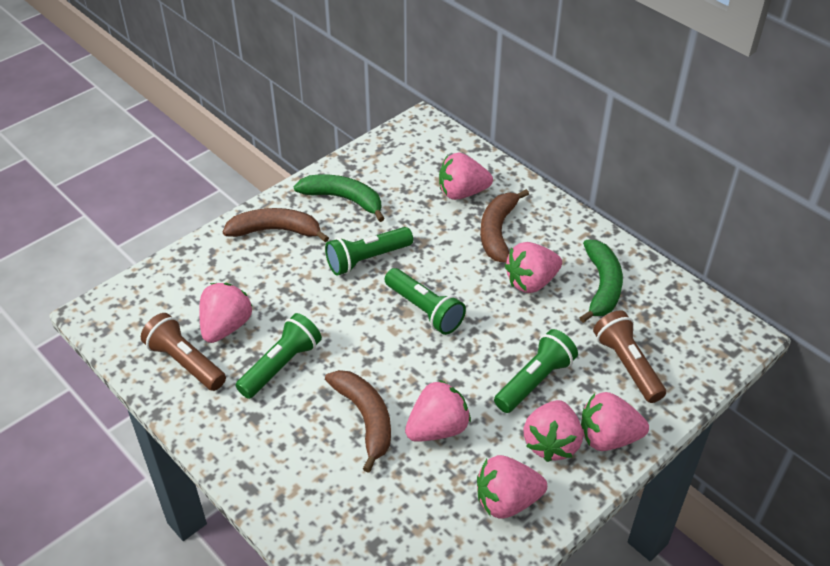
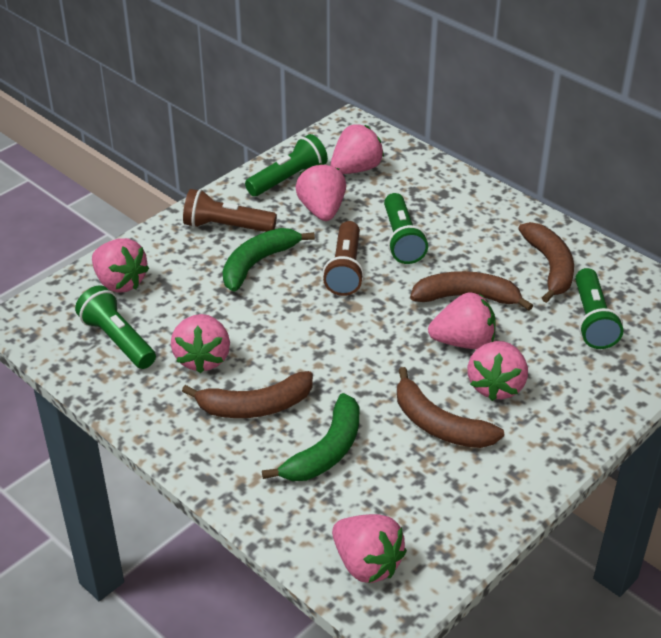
brown banana: 3 -> 4

